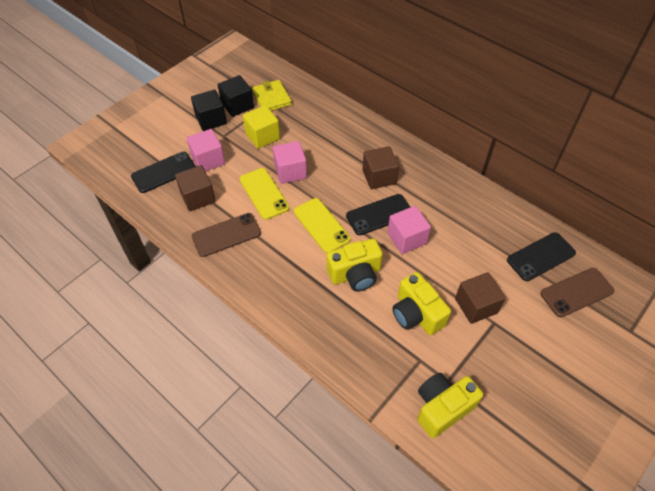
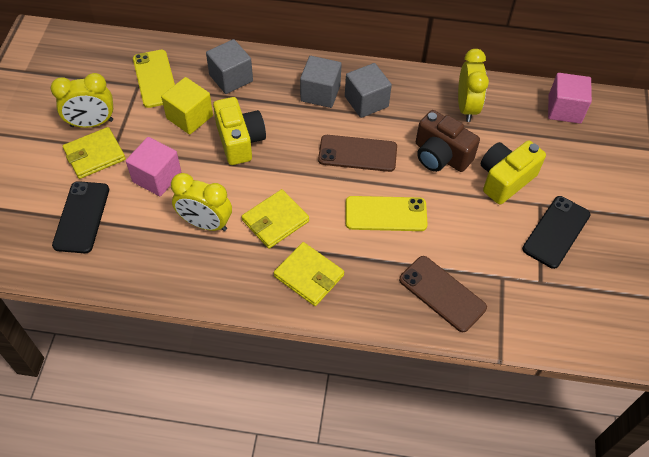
black cube: 2 -> 0
black phone: 3 -> 2
brown camera: 0 -> 1
brown cube: 3 -> 0
grey cube: 0 -> 3
pink cube: 3 -> 2
yellow camera: 3 -> 2
yellow clock: 0 -> 3
yellow wallet: 1 -> 3

